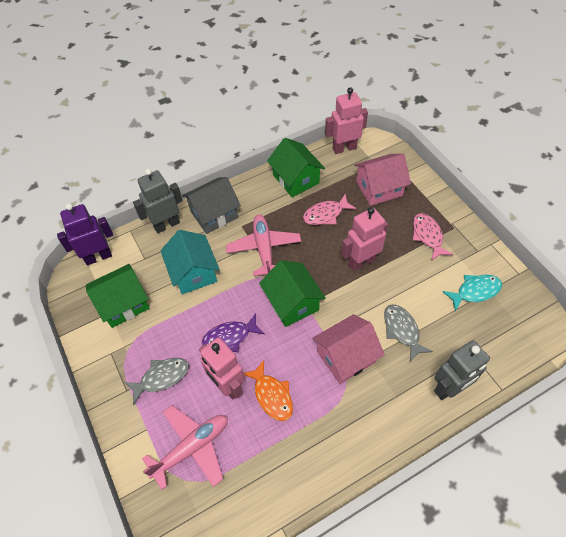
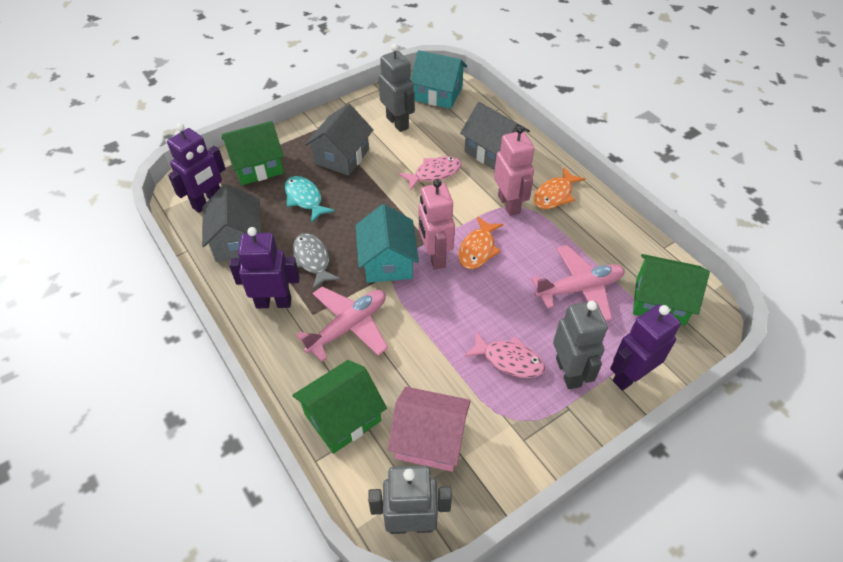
grey fish: 2 -> 1
grey house: 1 -> 3
grey robot: 2 -> 3
orange fish: 1 -> 2
pink house: 2 -> 1
pink robot: 3 -> 2
purple fish: 1 -> 0
purple robot: 1 -> 3
turquoise house: 1 -> 2

